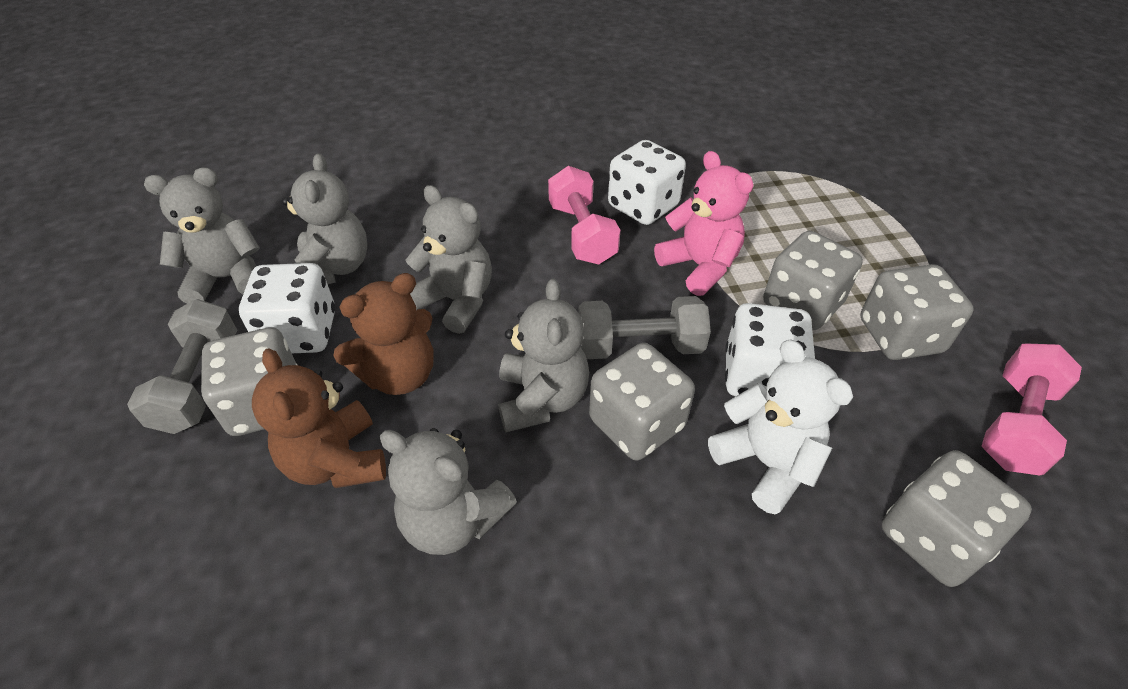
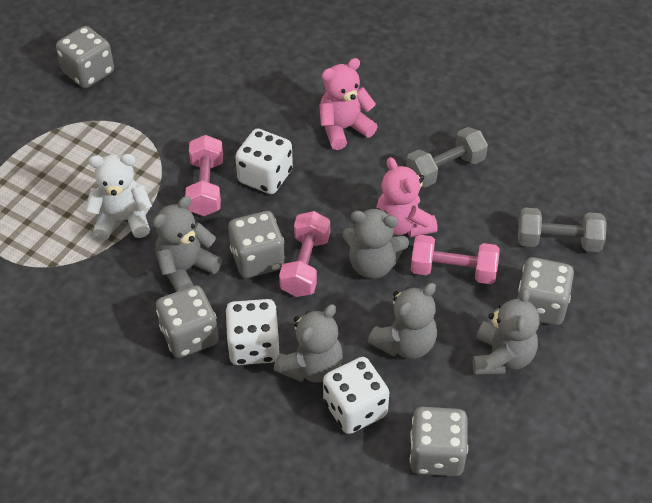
brown teddy bear: 2 -> 0
pink dumbbell: 2 -> 3
pink teddy bear: 1 -> 2

